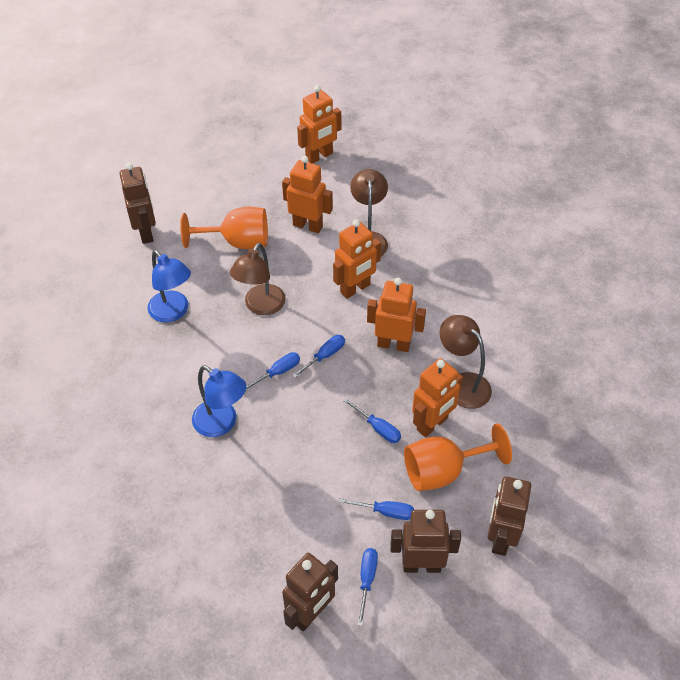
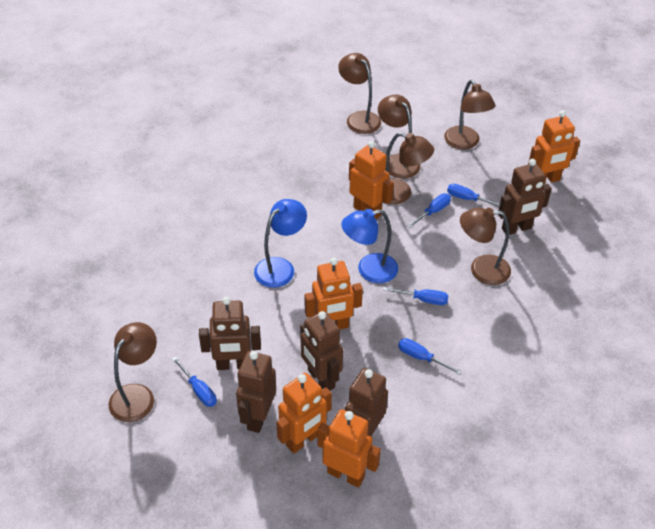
brown lamp: 3 -> 6
brown robot: 4 -> 5
orange goblet: 2 -> 0

